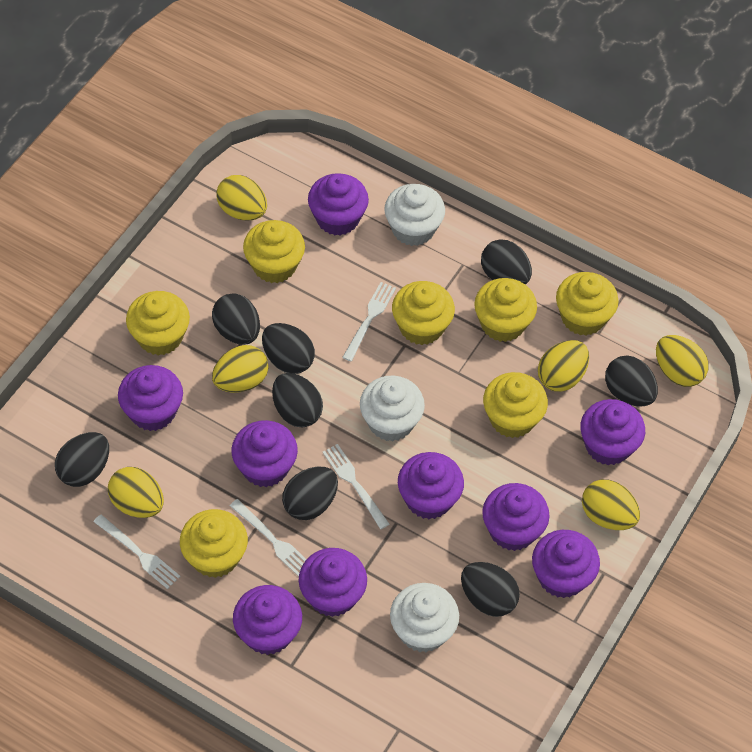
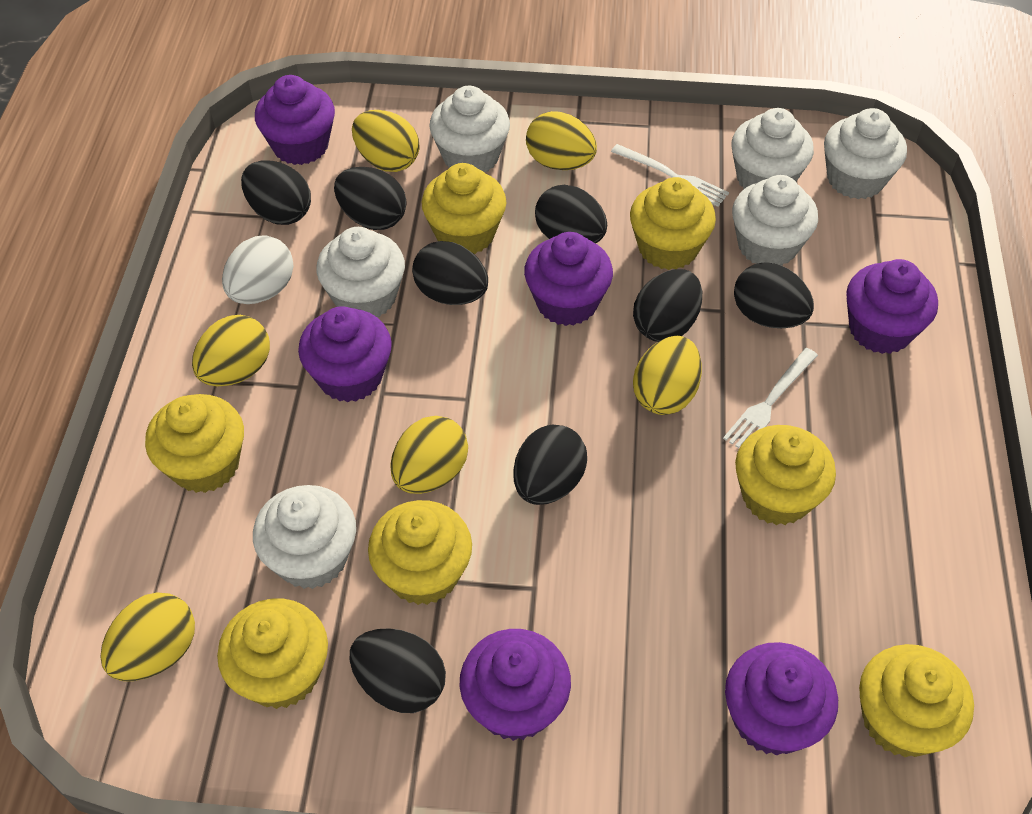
purple cupcake: 9 -> 6
white cupcake: 3 -> 6
white egg: 0 -> 1
white fork: 4 -> 2

